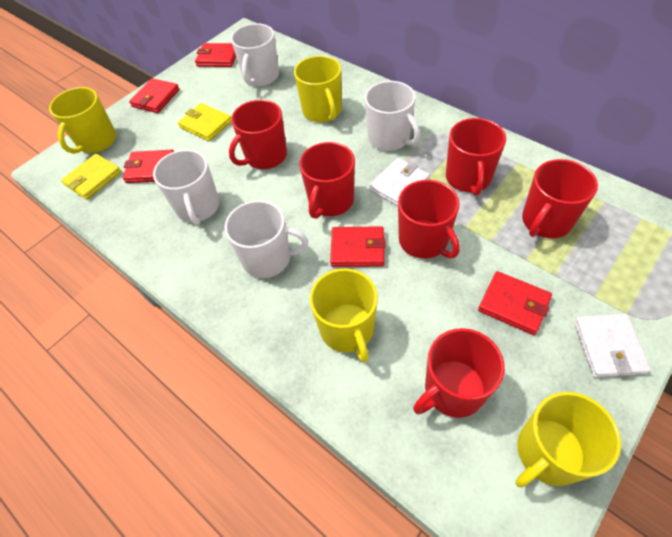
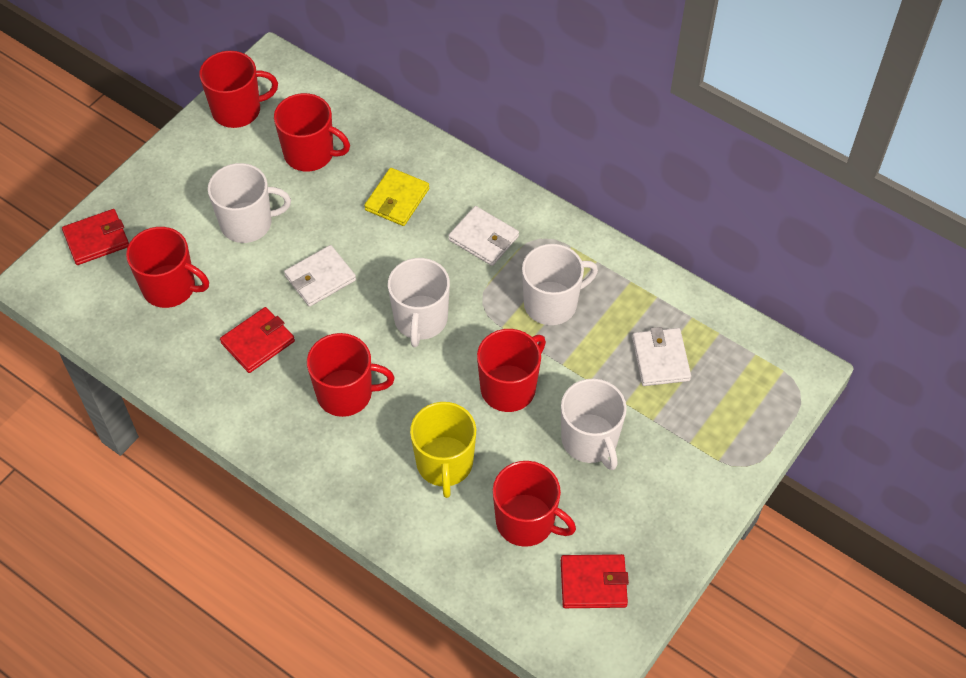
red wallet: 5 -> 3
white wallet: 2 -> 3
yellow mug: 4 -> 1
yellow wallet: 2 -> 1

